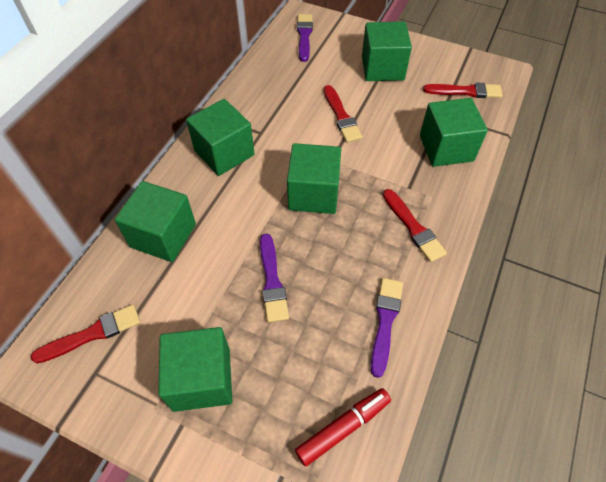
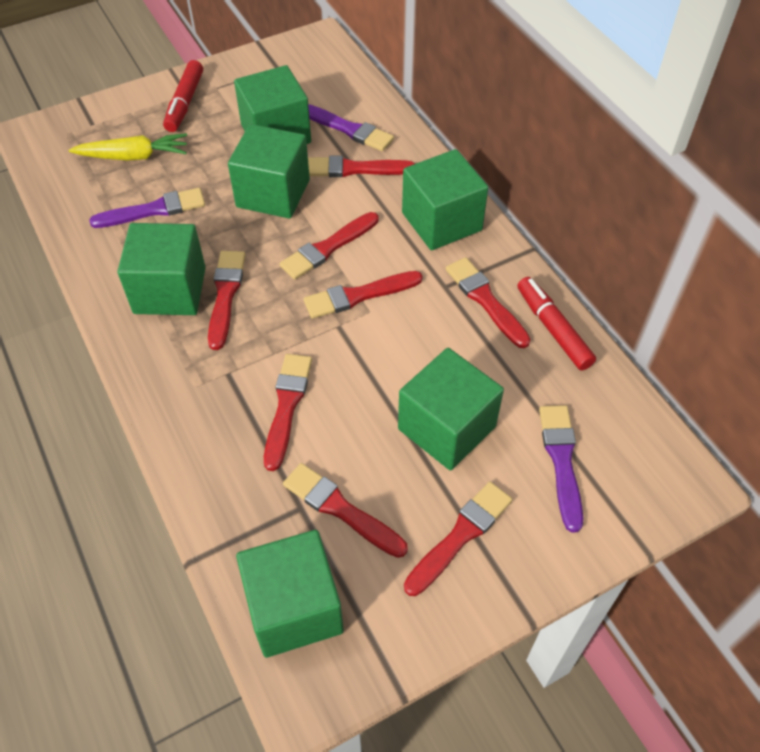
red brush: 4 -> 8
red marker: 1 -> 2
yellow carrot: 0 -> 1

